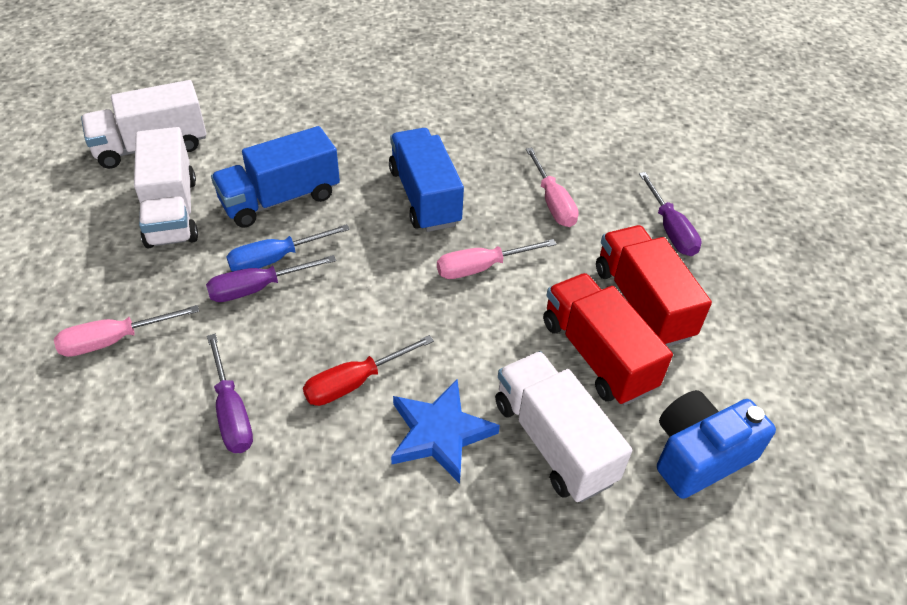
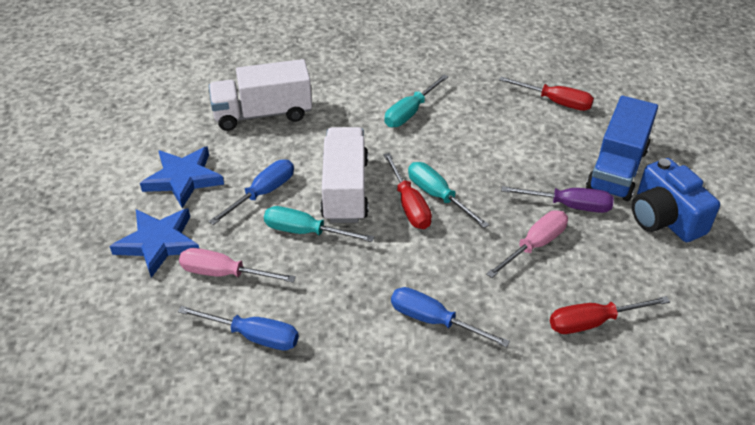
blue screwdriver: 1 -> 3
blue star: 1 -> 2
blue truck: 2 -> 1
pink screwdriver: 3 -> 2
purple screwdriver: 3 -> 1
red screwdriver: 1 -> 3
red truck: 2 -> 0
turquoise screwdriver: 0 -> 3
white truck: 3 -> 2

